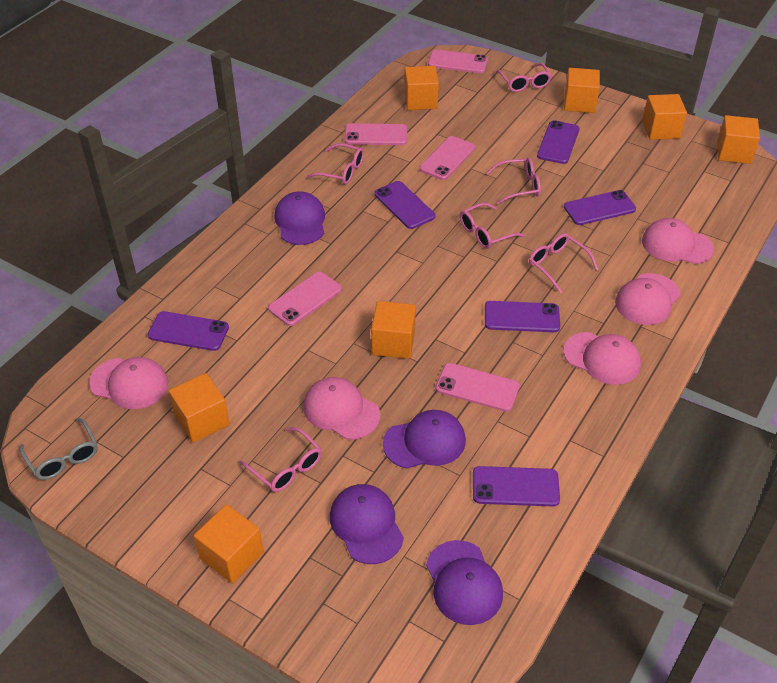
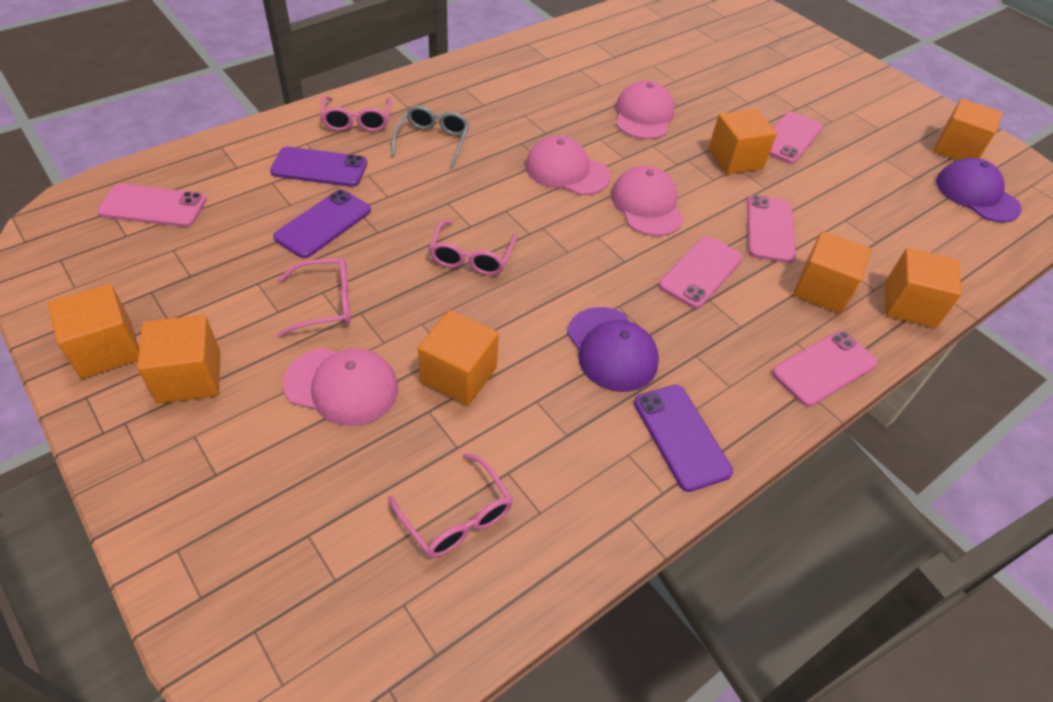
pink cap: 5 -> 4
pink glasses: 6 -> 4
purple cap: 4 -> 2
purple phone: 6 -> 3

